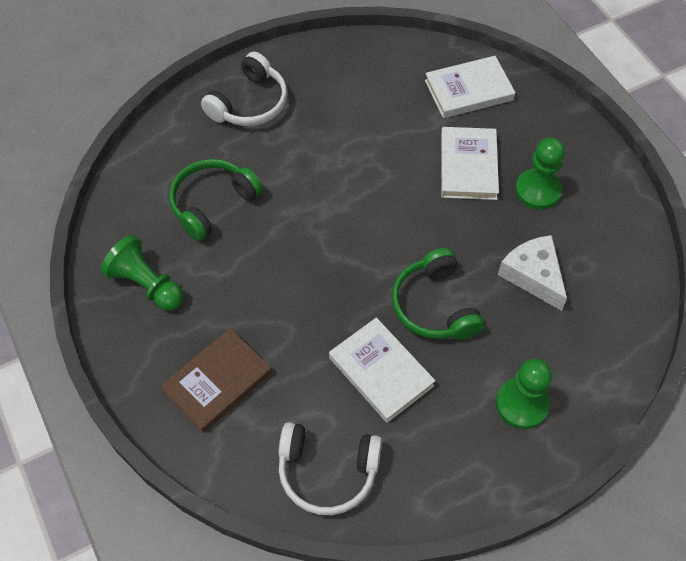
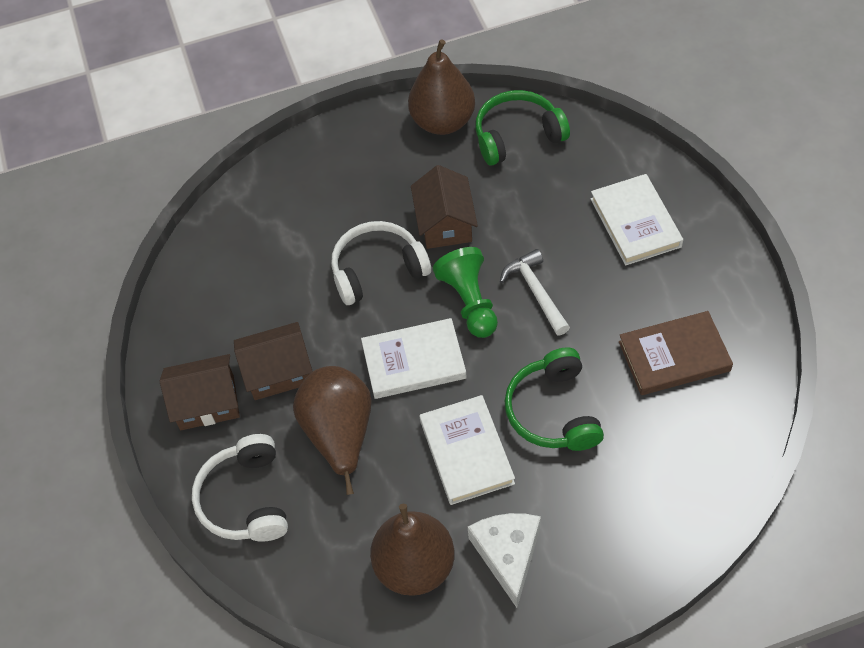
brown house: 0 -> 3
brown pear: 0 -> 3
green pawn: 3 -> 1
white hammer: 0 -> 1

